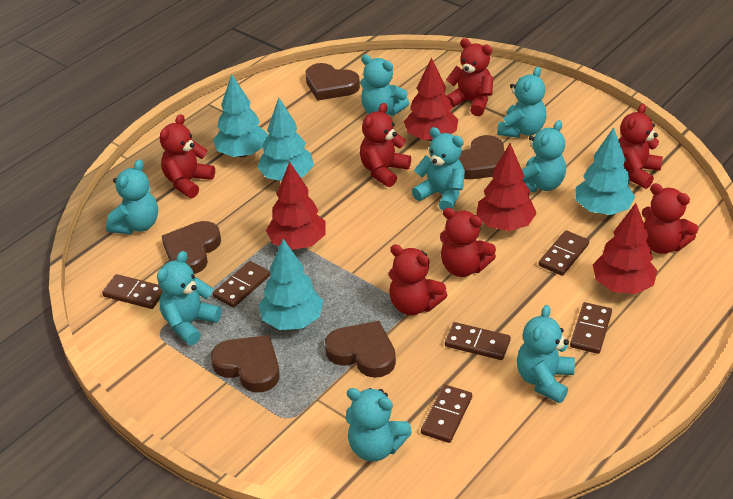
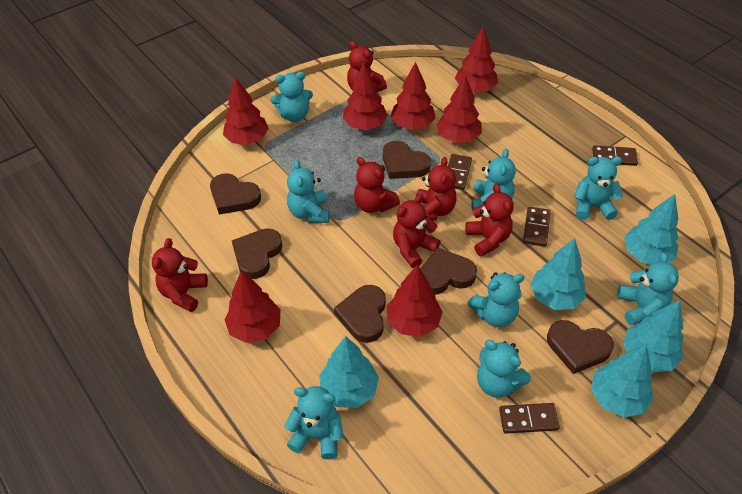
brown domino: 6 -> 4
brown heart: 5 -> 6
red teddy bear: 7 -> 6
red tree: 4 -> 7
turquoise tree: 4 -> 5

